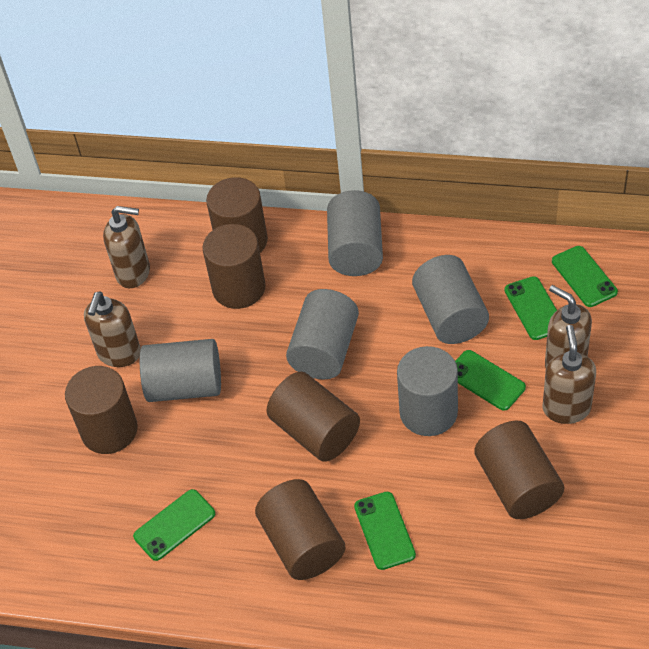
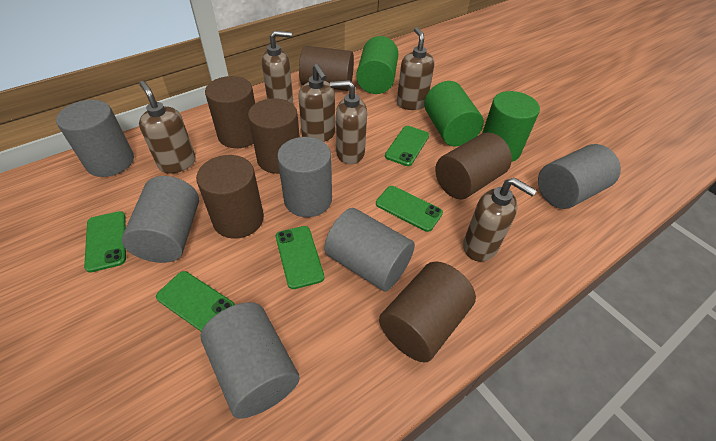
brown soap dispenser: 4 -> 6
green cylinder: 0 -> 3
grey cylinder: 5 -> 6

